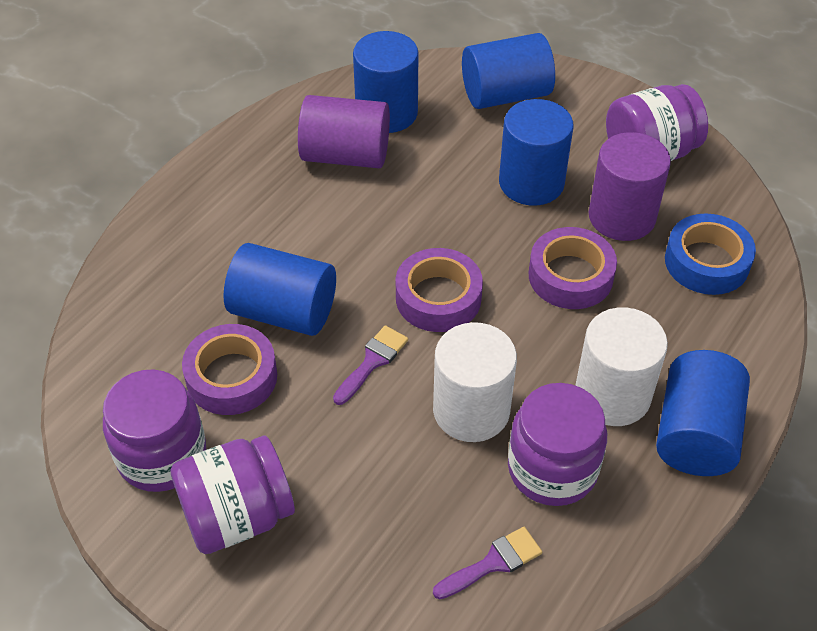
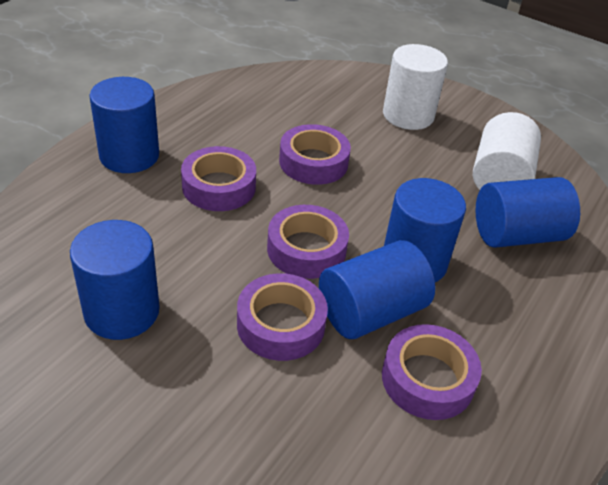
blue tape: 1 -> 0
purple brush: 2 -> 0
purple cylinder: 2 -> 0
purple jar: 4 -> 0
purple tape: 3 -> 5

